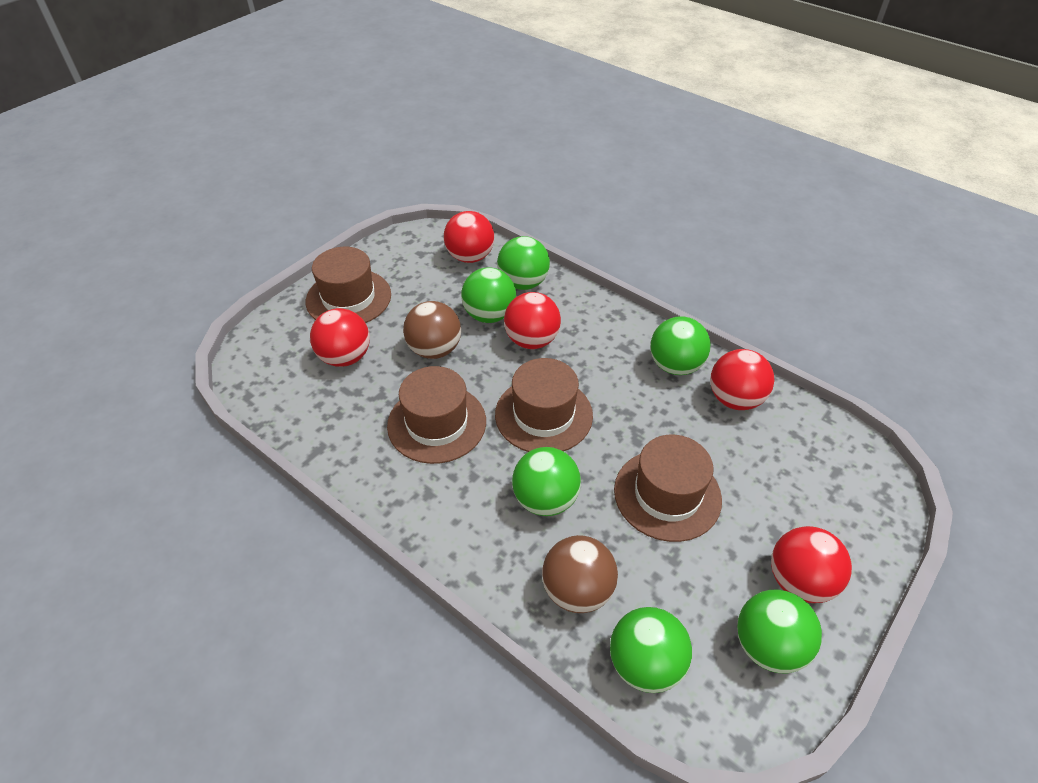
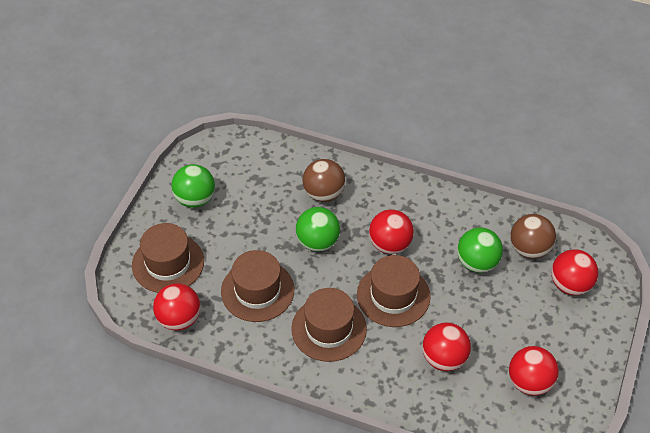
green ball: 6 -> 3

